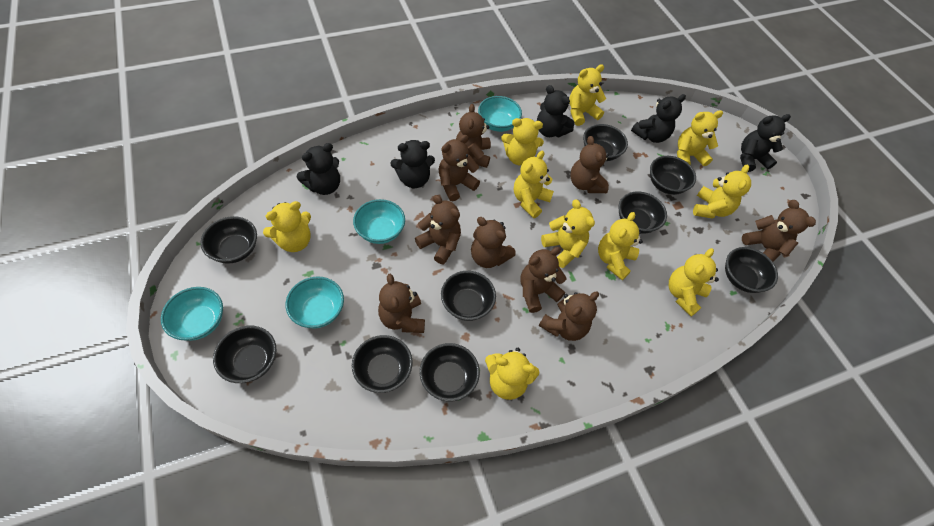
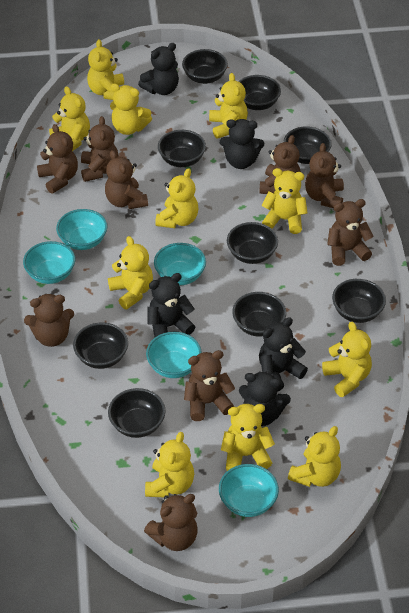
turquoise bowl: 4 -> 5
yellow teddy bear: 10 -> 11

